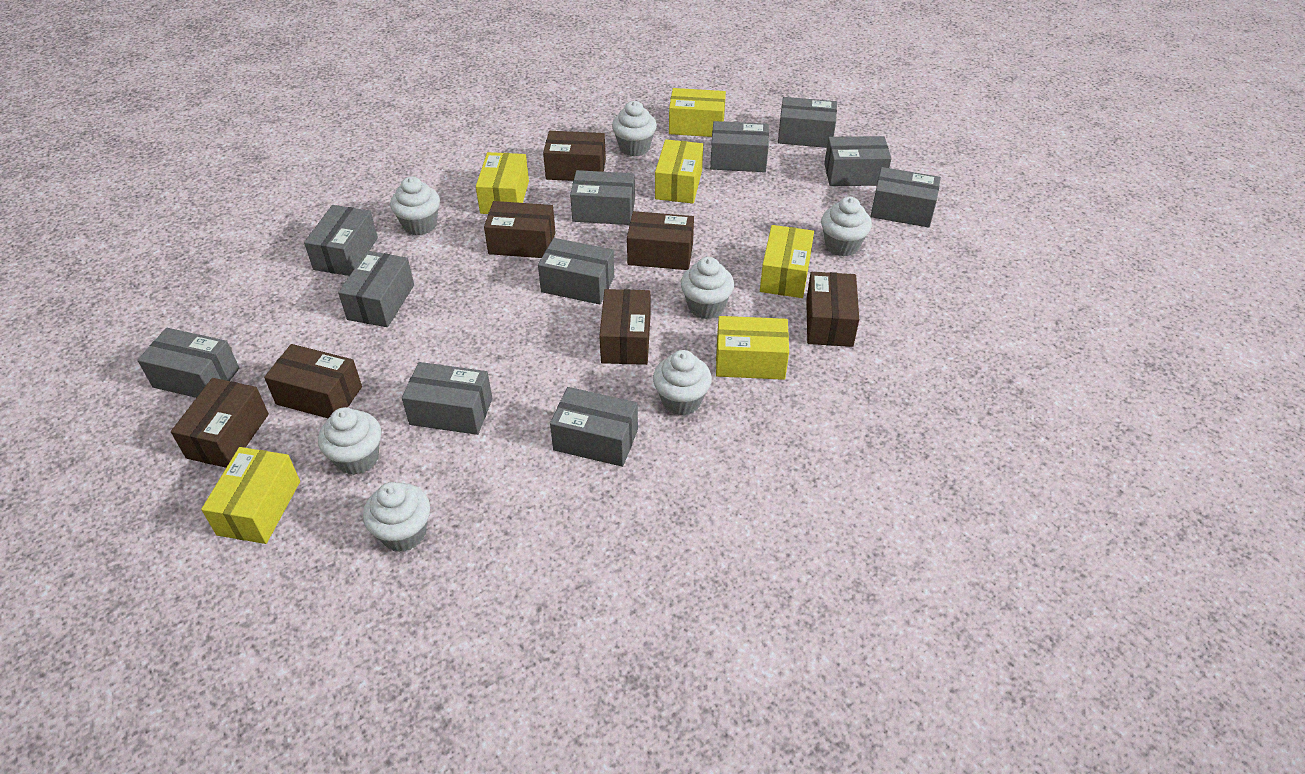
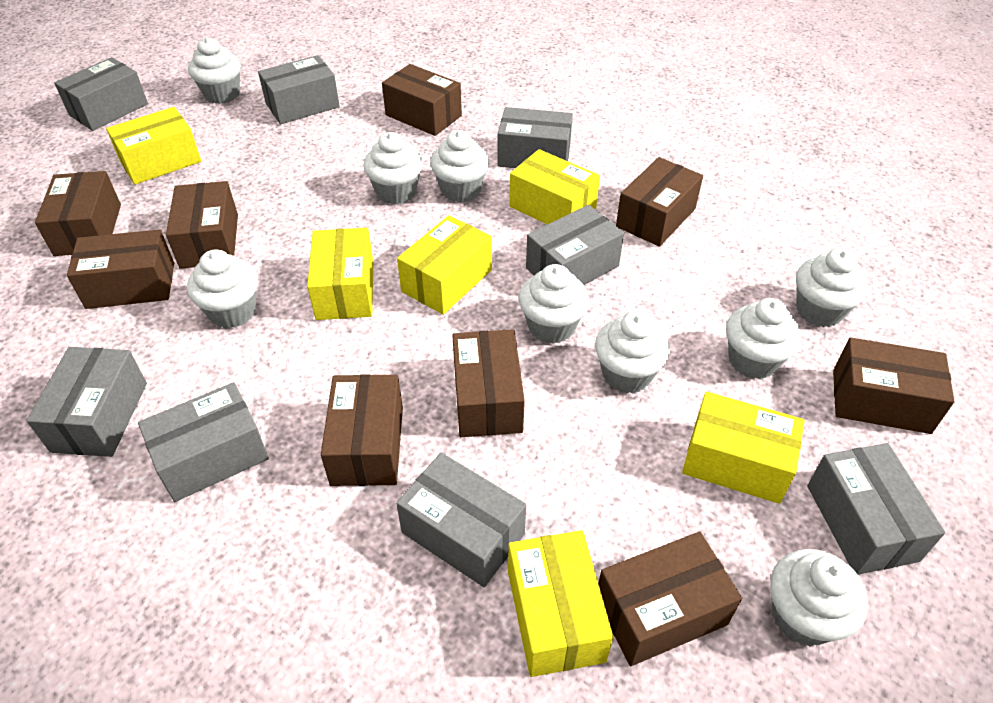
brown box: 7 -> 9
grey box: 11 -> 8
white cupcake: 7 -> 9

